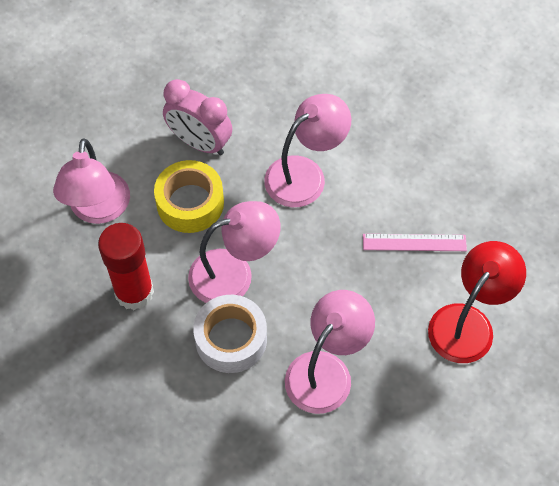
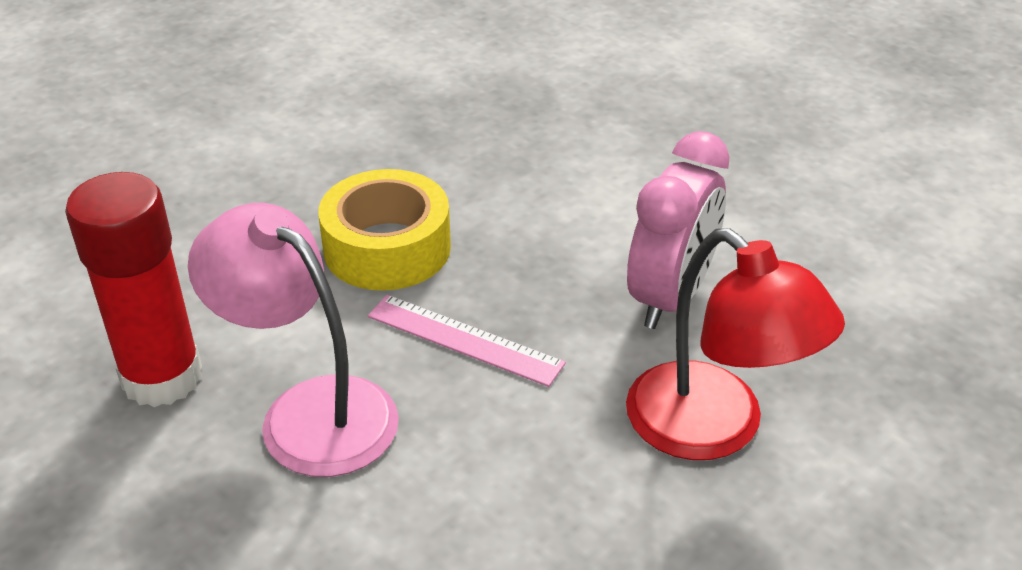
pink lamp: 4 -> 1
white tape: 1 -> 0

